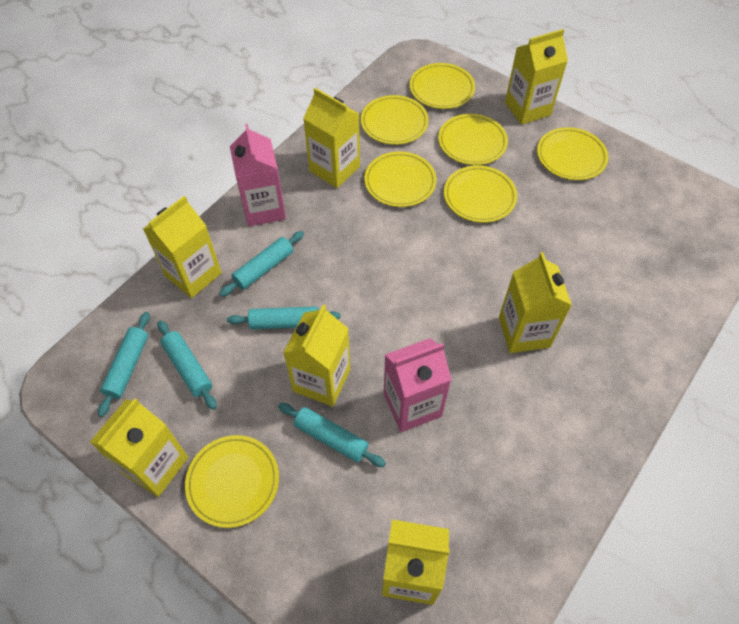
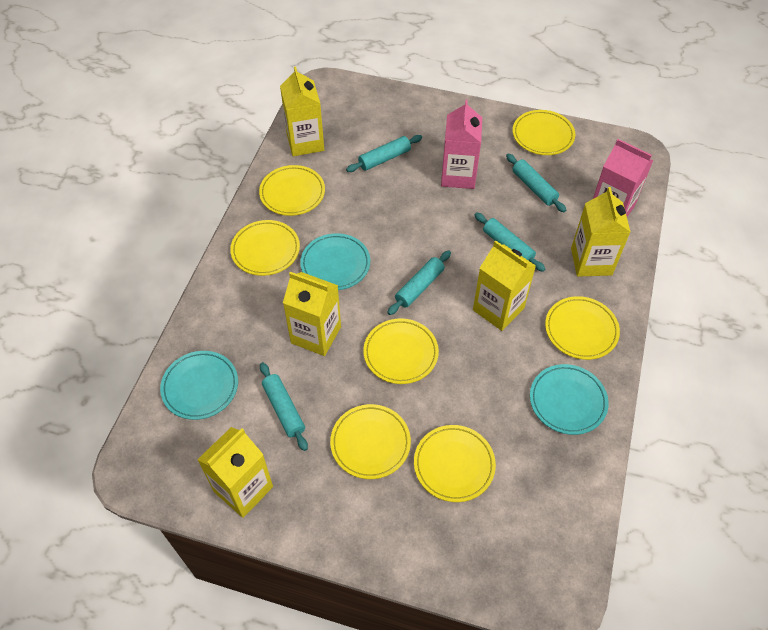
turquoise plate: 0 -> 3
yellow carton: 7 -> 5

